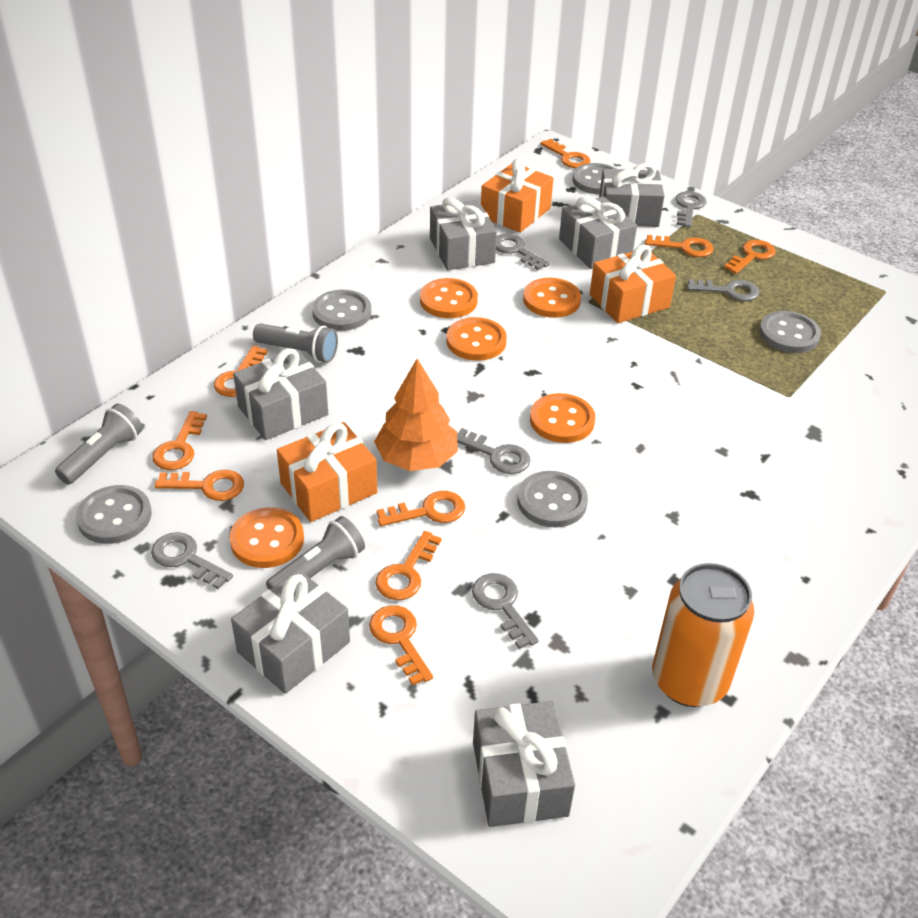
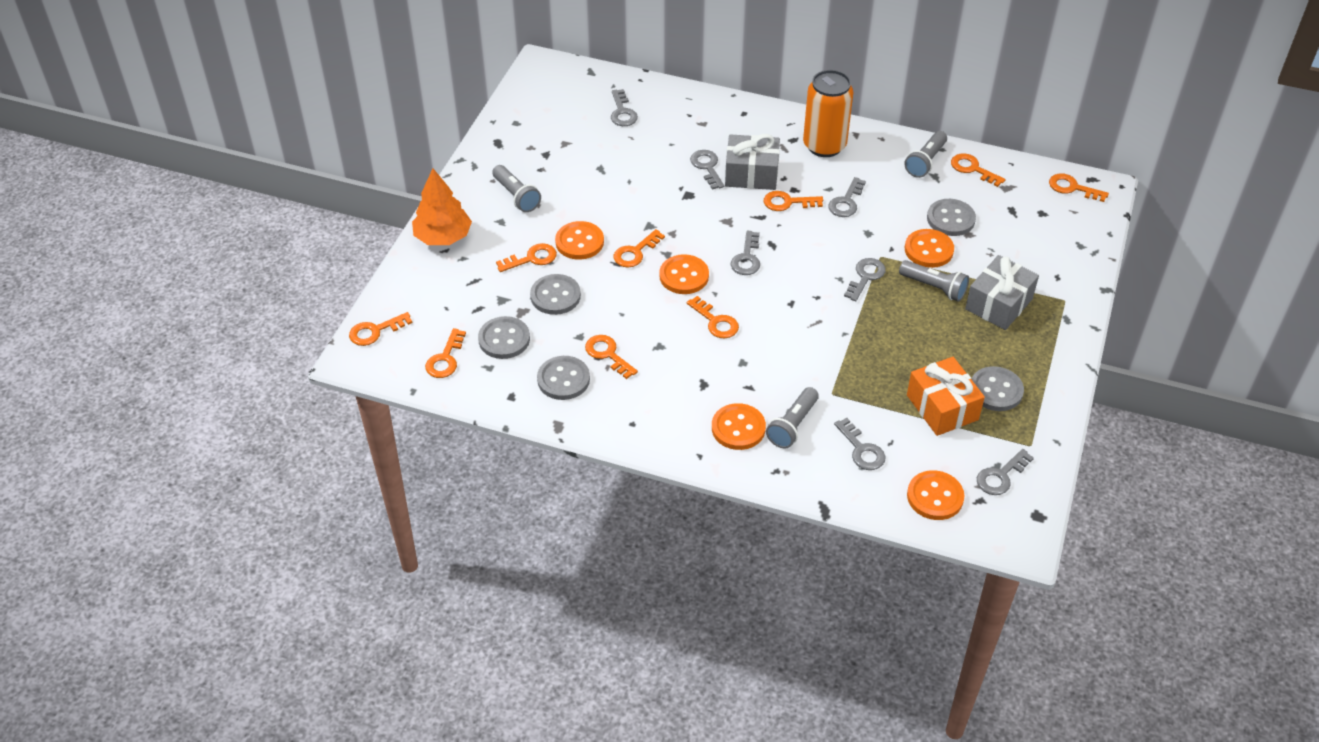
grey flashlight: 3 -> 4
grey gift: 6 -> 2
grey key: 6 -> 7
orange gift: 3 -> 1

